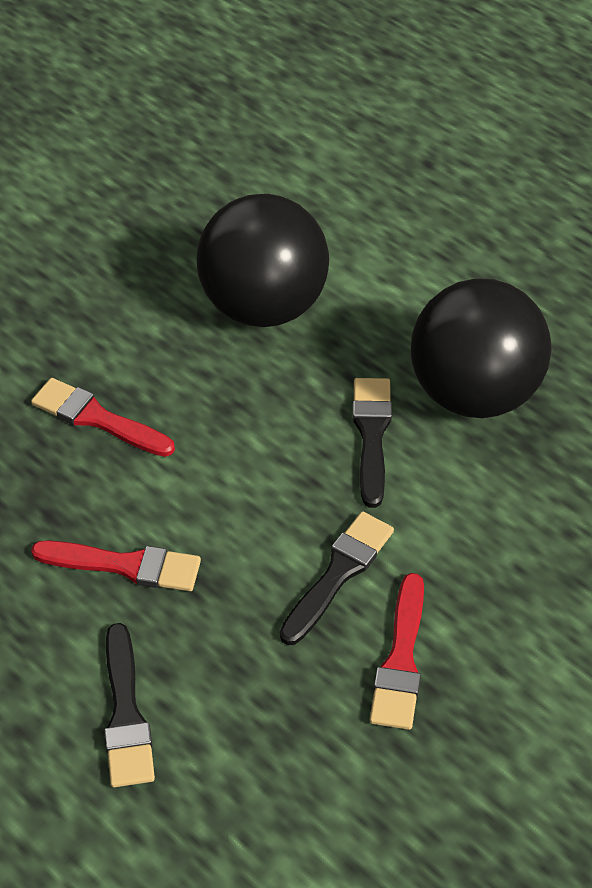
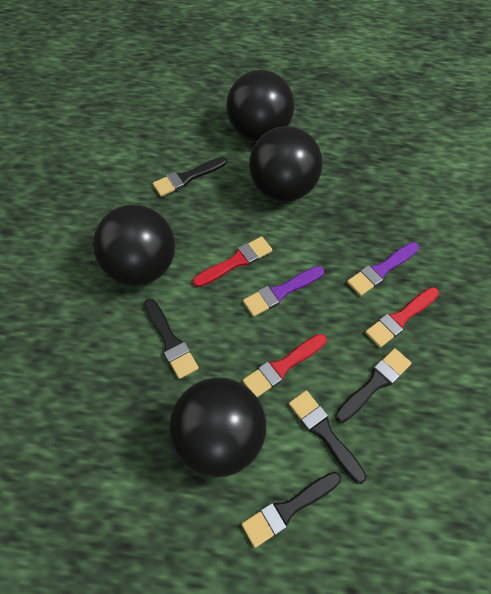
black ball: 2 -> 4
black brush: 3 -> 5
purple brush: 0 -> 2

